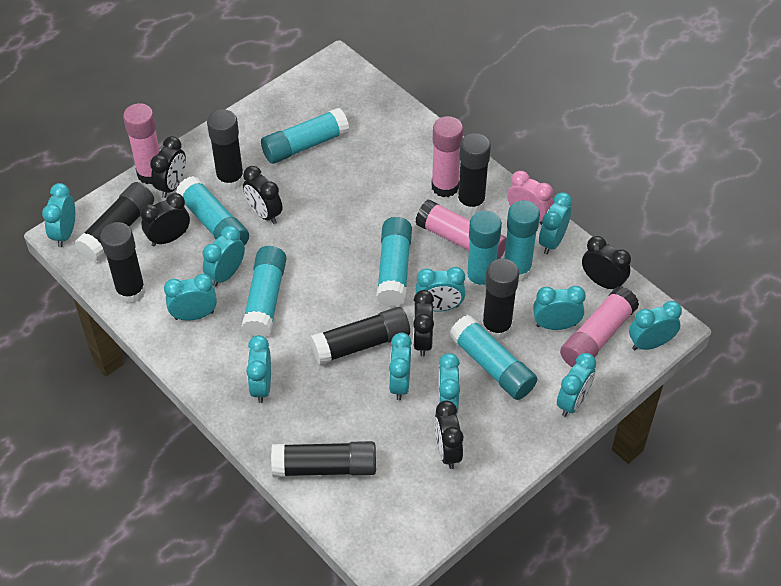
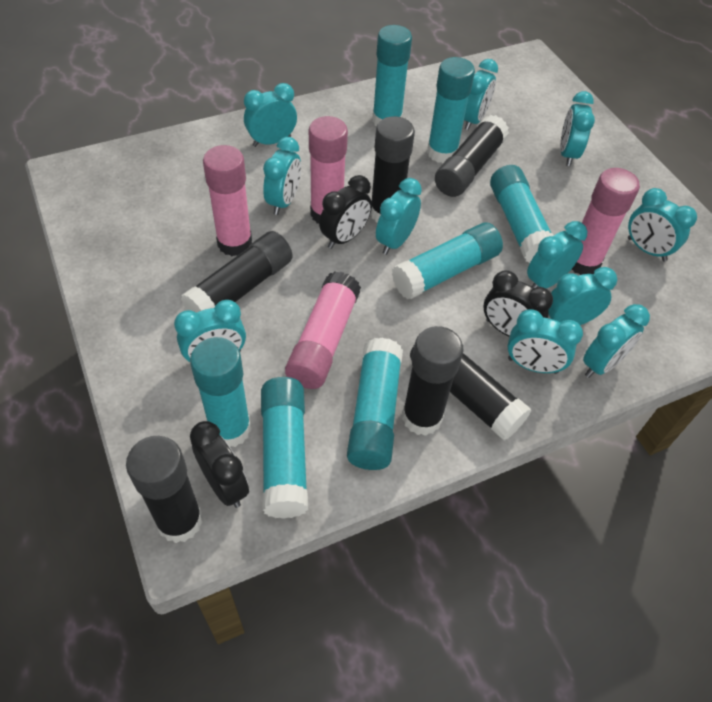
black clock: 6 -> 3
black glue stick: 7 -> 6
pink clock: 1 -> 0

